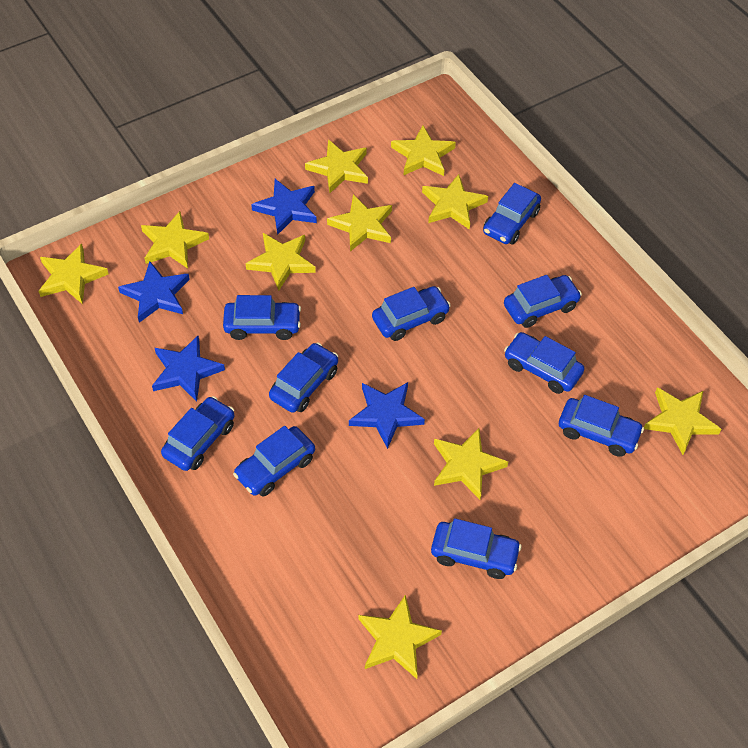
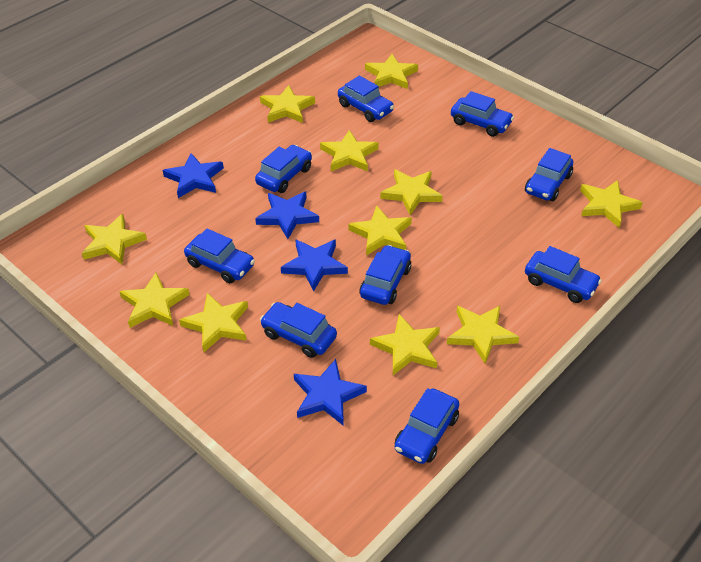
blue car: 10 -> 9
yellow star: 10 -> 11

